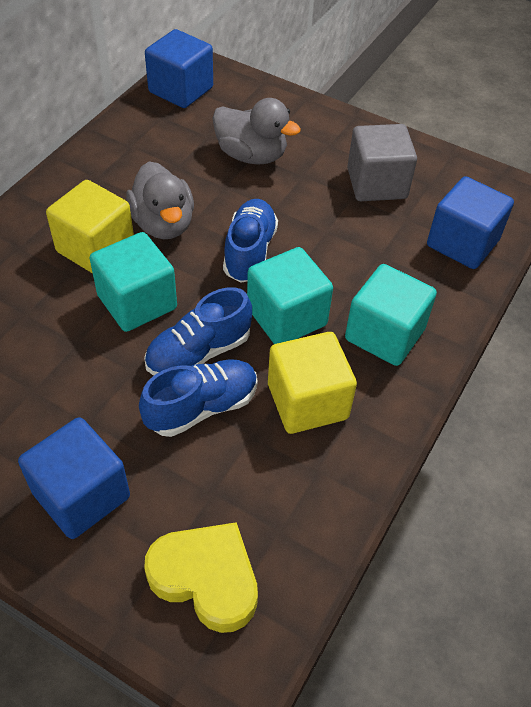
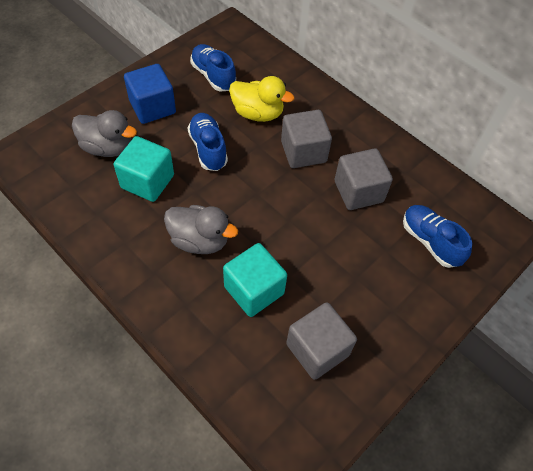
blue cube: 3 -> 1
grey cube: 1 -> 3
turquoise cube: 3 -> 2
yellow cube: 2 -> 0
yellow duck: 0 -> 1
yellow heart: 1 -> 0

